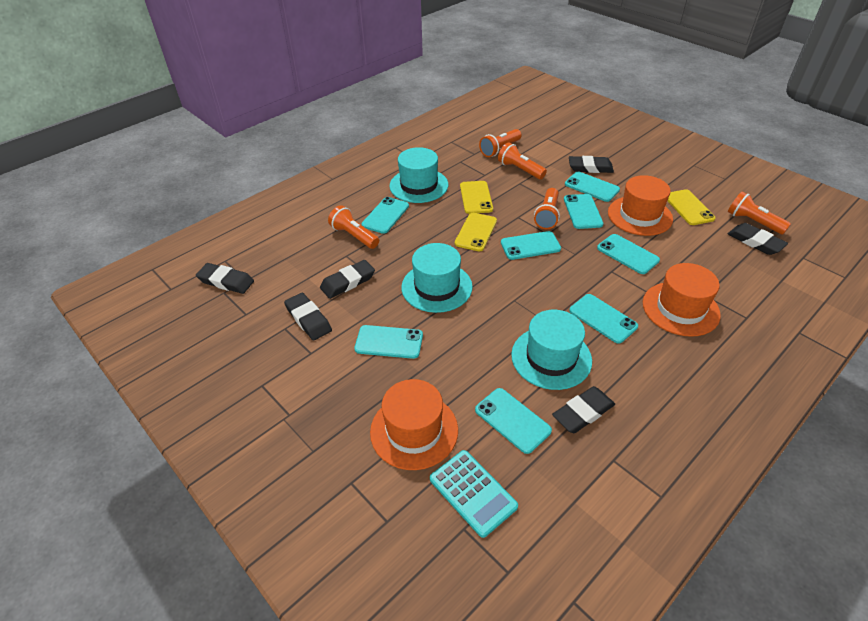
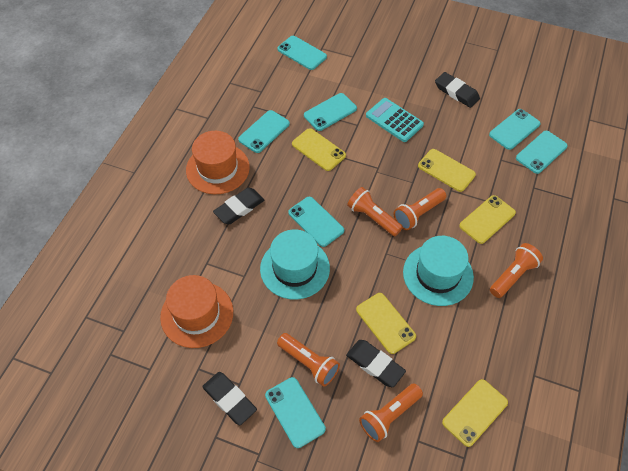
black eraser: 6 -> 4
orange hat: 3 -> 2
turquoise hat: 3 -> 2
turquoise phone: 8 -> 7
yellow phone: 3 -> 5

